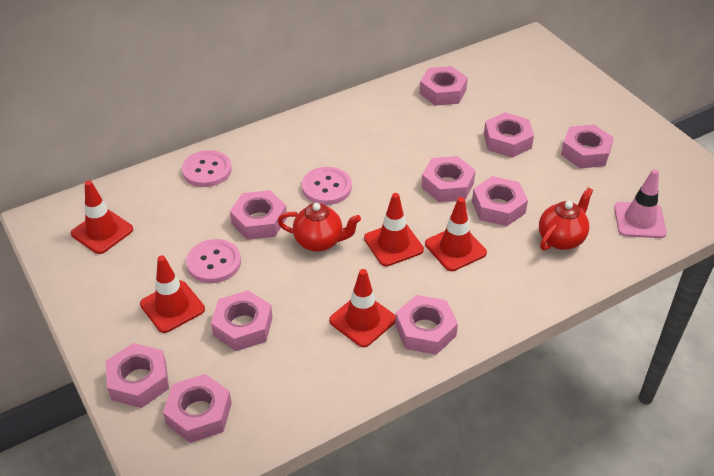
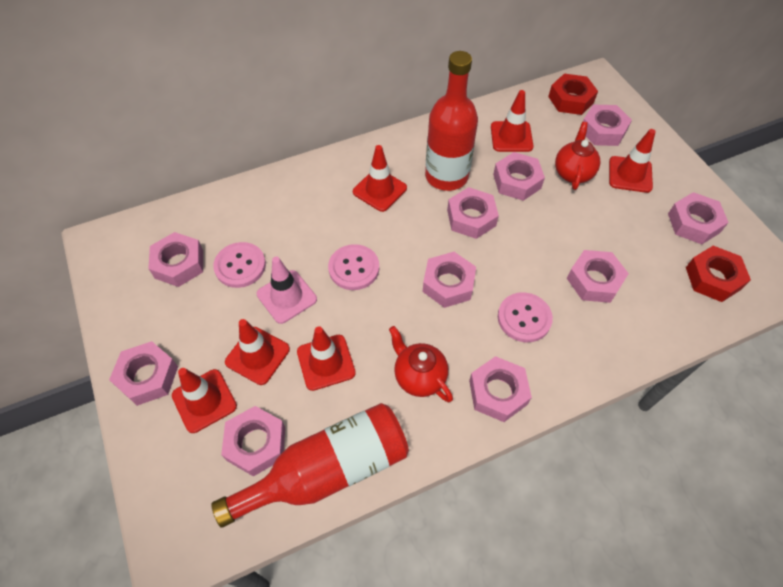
red bottle: 0 -> 2
red nut: 0 -> 2
red traffic cone: 5 -> 6

